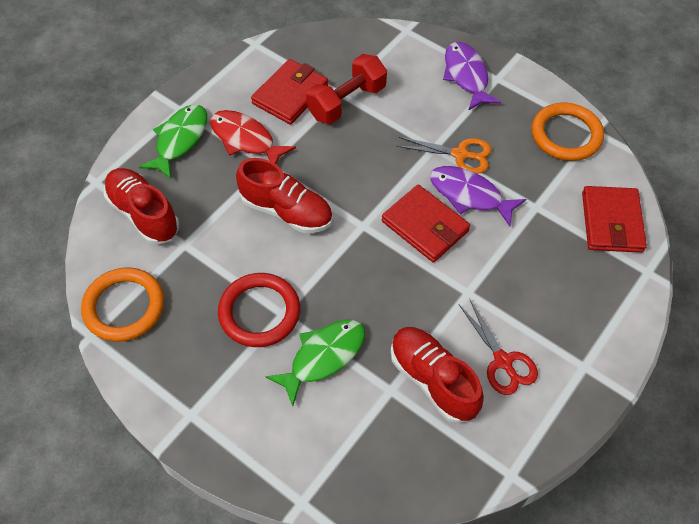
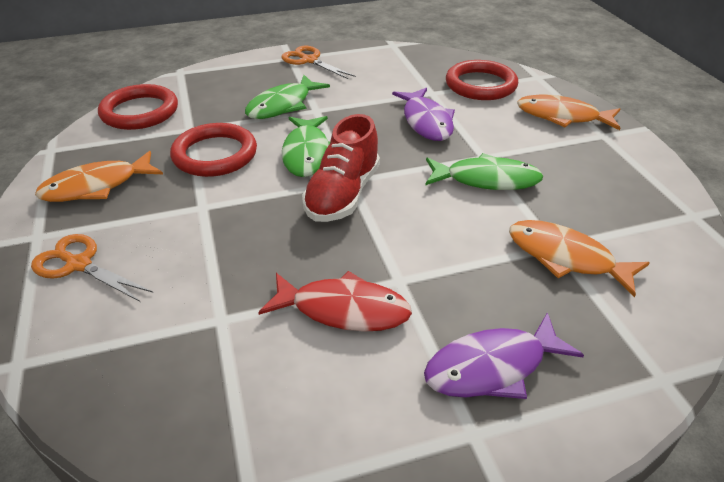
green fish: 2 -> 3
orange fish: 0 -> 3
orange ring: 2 -> 0
orange scissors: 1 -> 2
red dumbbell: 1 -> 0
red ring: 1 -> 3
red scissors: 1 -> 0
red shoe: 3 -> 1
red wallet: 3 -> 0

